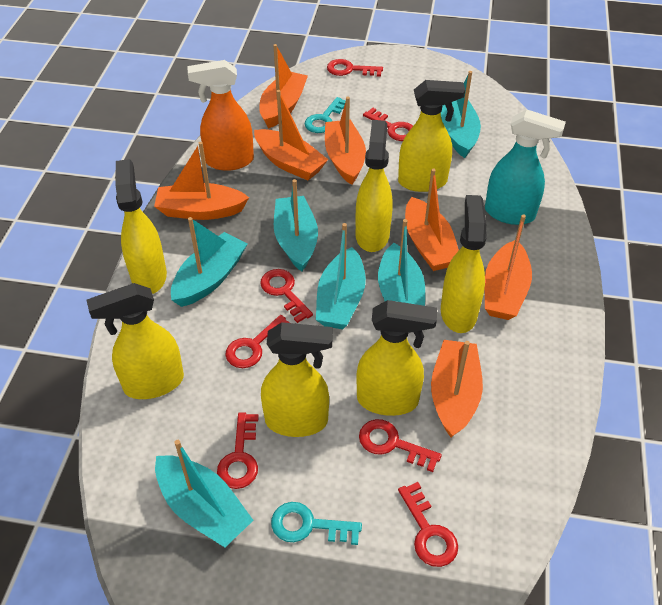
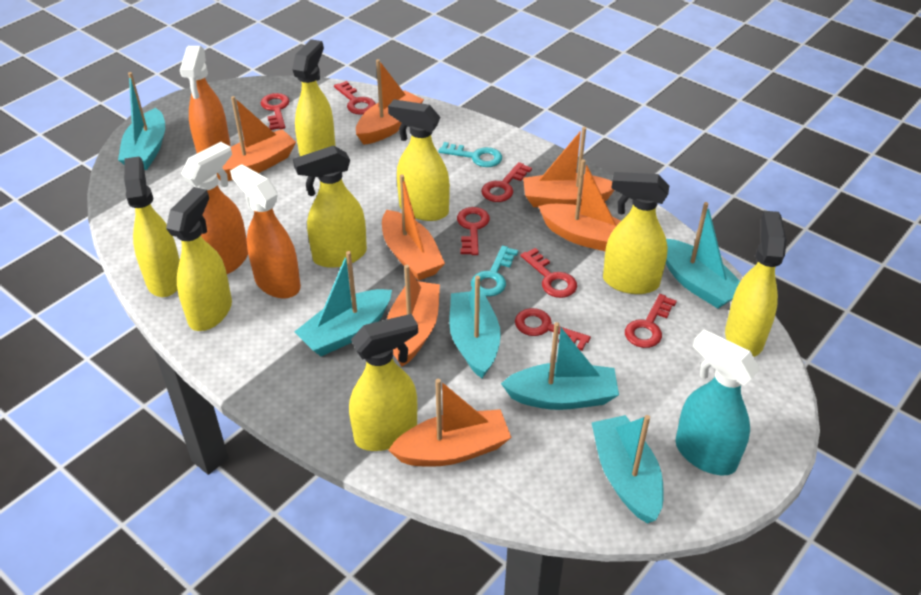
orange spray bottle: 1 -> 3
yellow spray bottle: 7 -> 8

